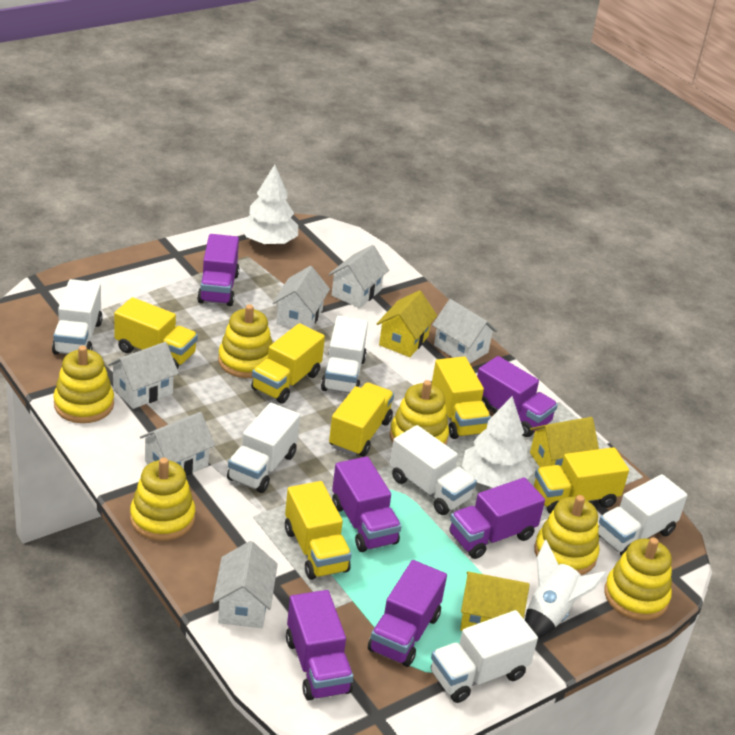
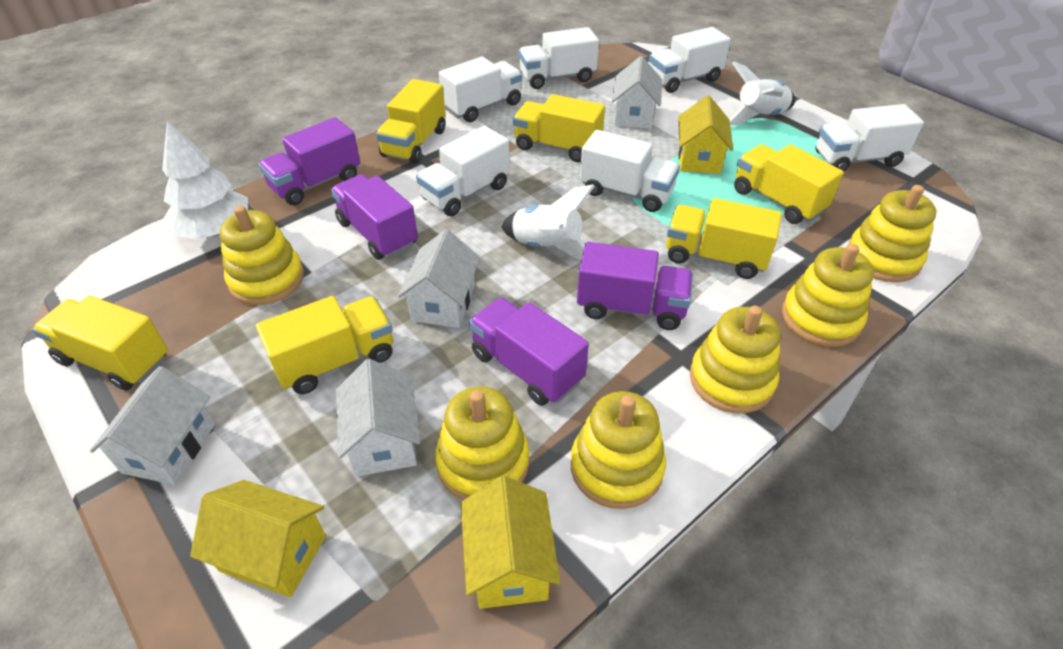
purple truck: 6 -> 4
white house: 6 -> 4
white rocket: 1 -> 2
white tree: 2 -> 1

